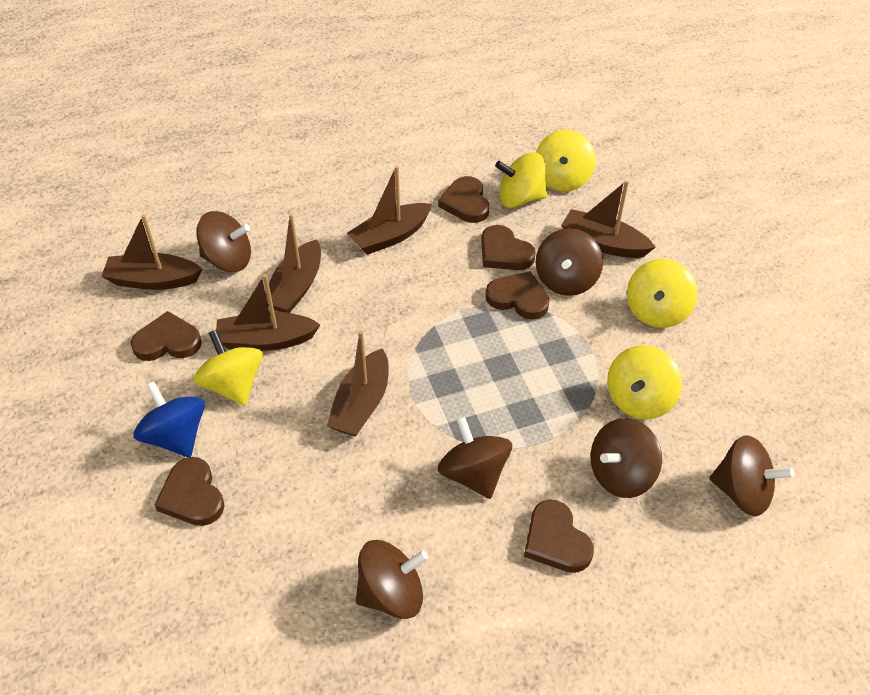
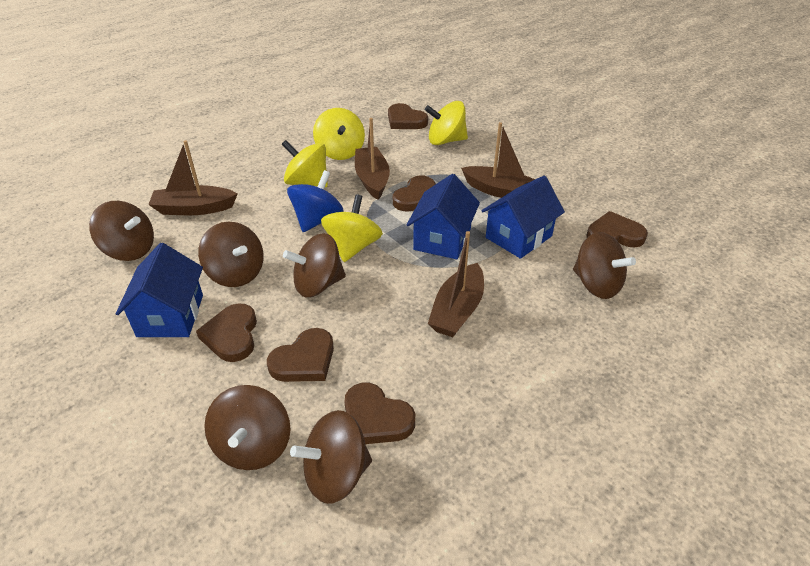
blue house: 0 -> 3
brown boat: 6 -> 4
yellow spinning top: 5 -> 4

